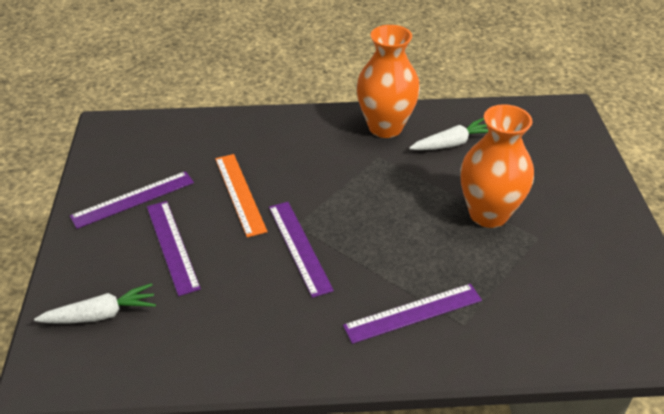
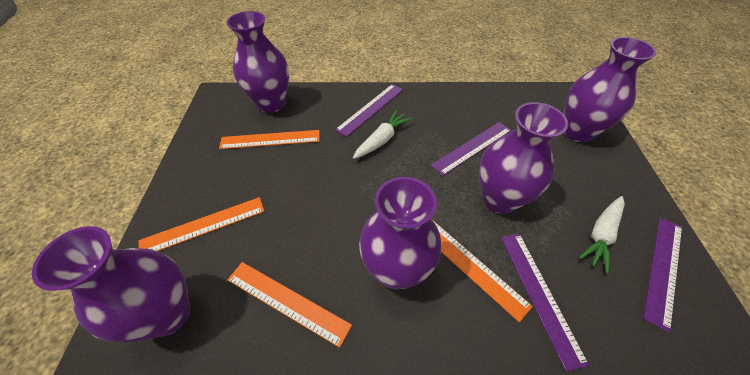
orange ruler: 1 -> 4
orange vase: 2 -> 0
purple vase: 0 -> 5

